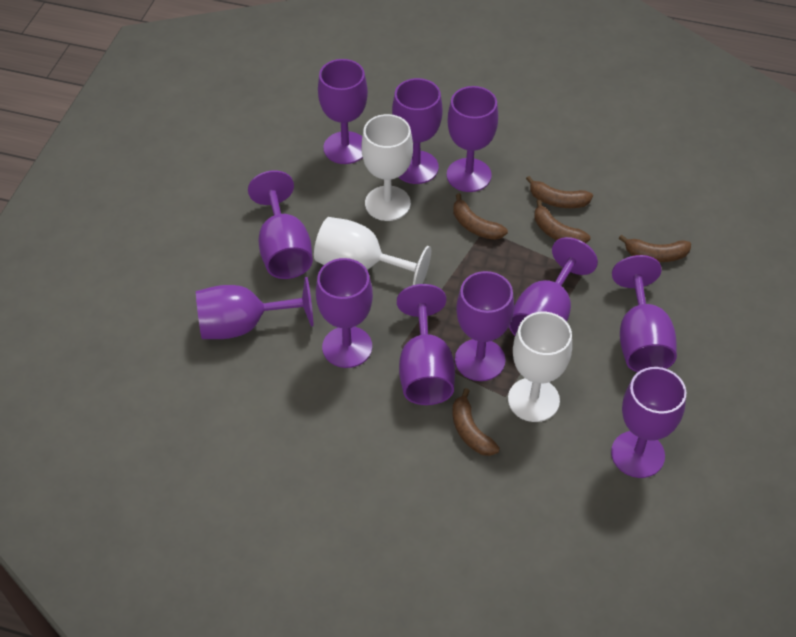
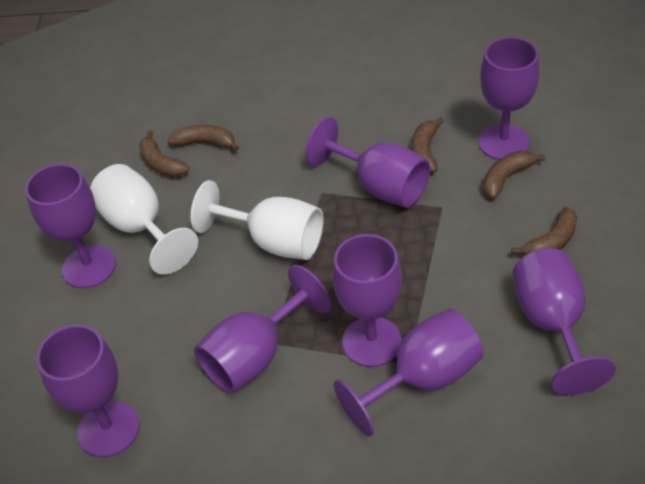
purple goblet: 11 -> 8
white goblet: 3 -> 2

